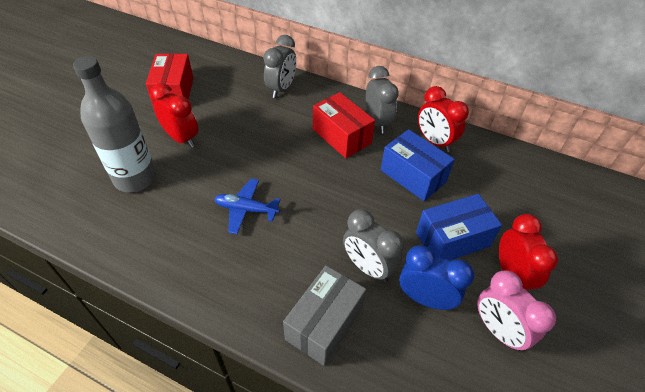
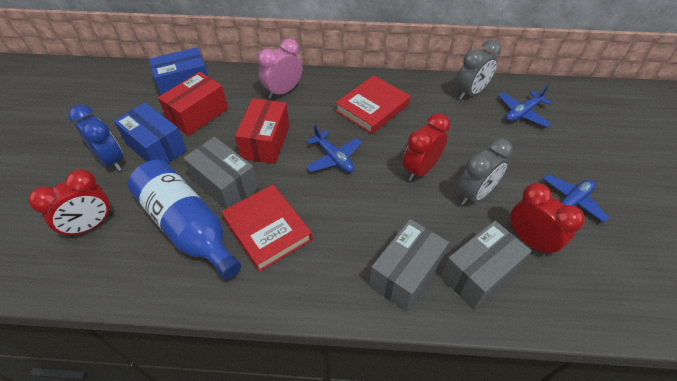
blue bottle: 0 -> 1
blue plane: 1 -> 3
grey bottle: 1 -> 0
grey box: 1 -> 3
grey clock: 3 -> 2
red book: 0 -> 2

